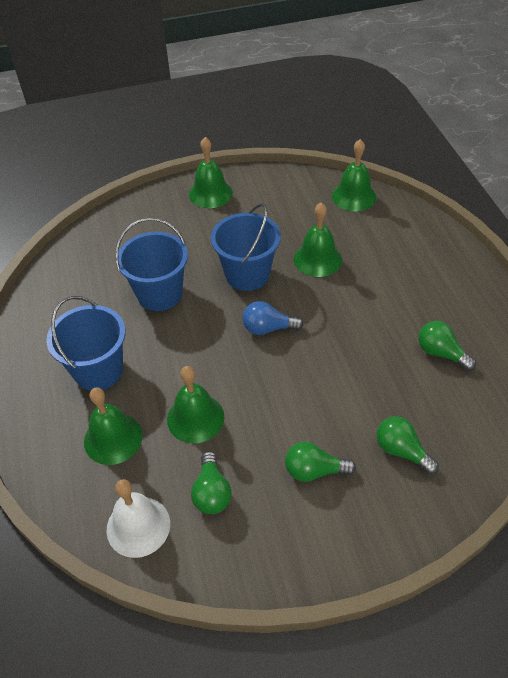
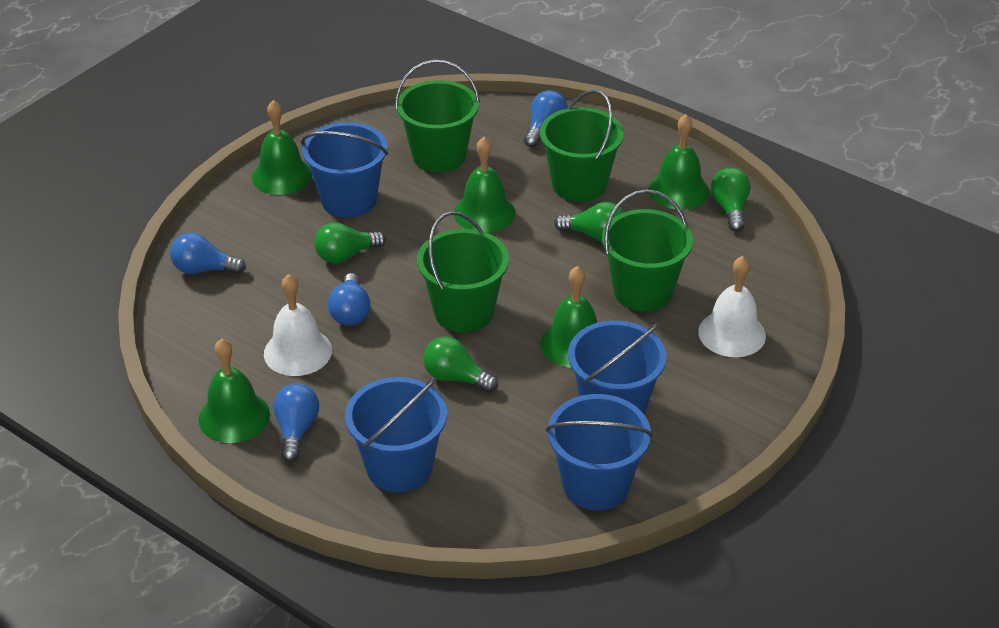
blue bucket: 3 -> 4
blue light bulb: 1 -> 4
green bucket: 0 -> 4
white bell: 1 -> 2

